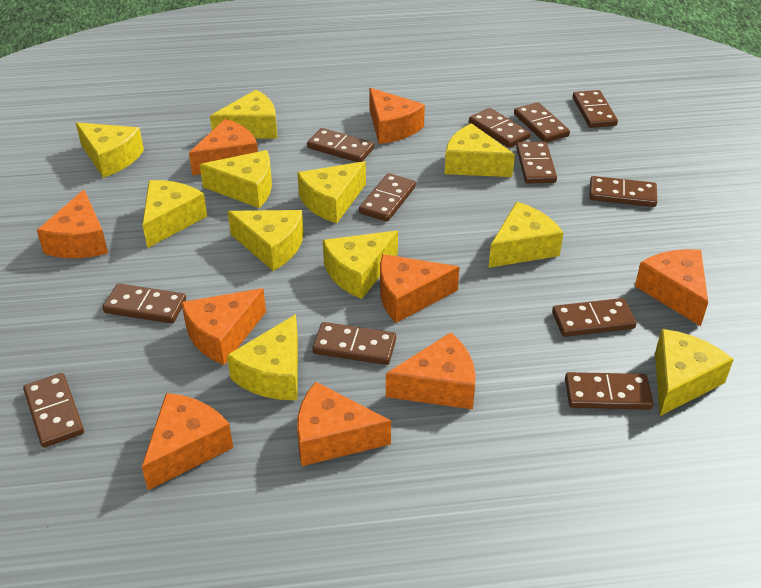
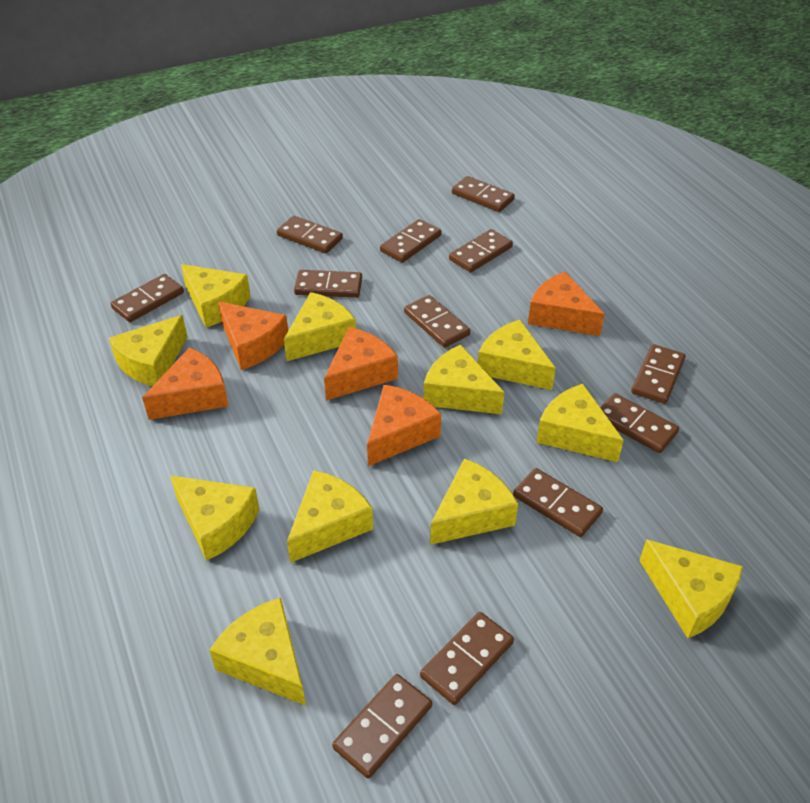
orange cheese: 9 -> 5

